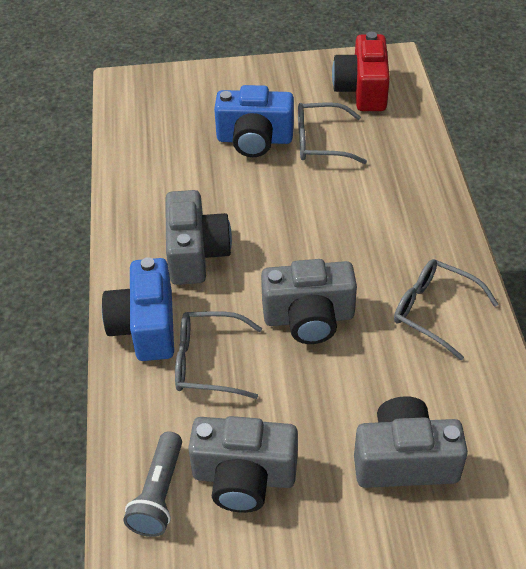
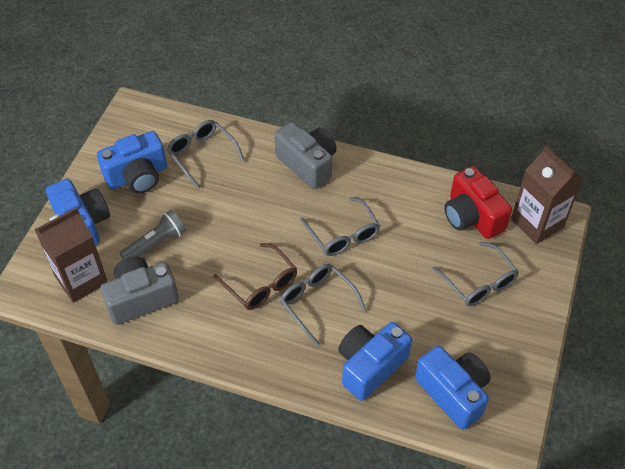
blue camera: 2 -> 4
brown carton: 0 -> 2
brown glasses: 0 -> 1
grey camera: 4 -> 2
grey glasses: 3 -> 4

